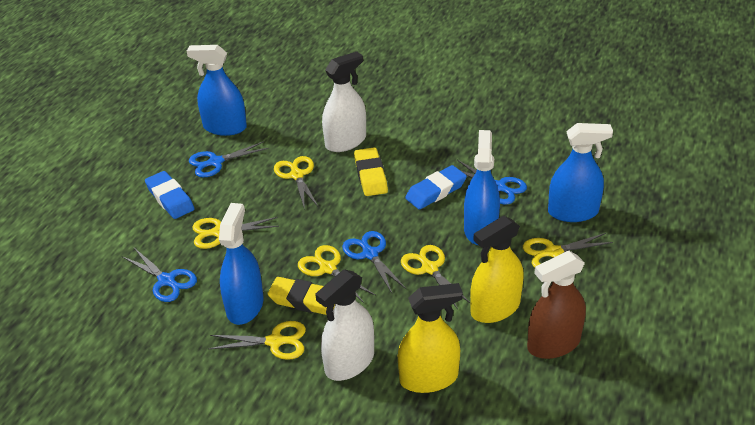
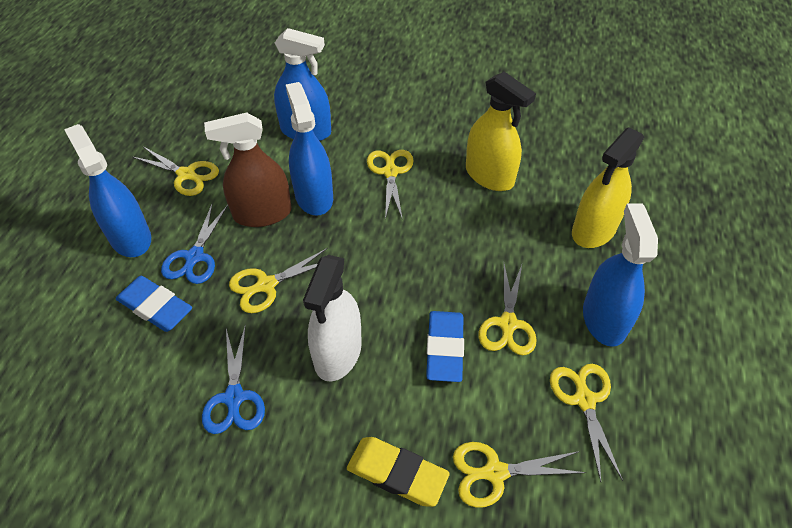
blue scissors: 4 -> 2
white spray bottle: 2 -> 1
yellow eraser: 2 -> 1

